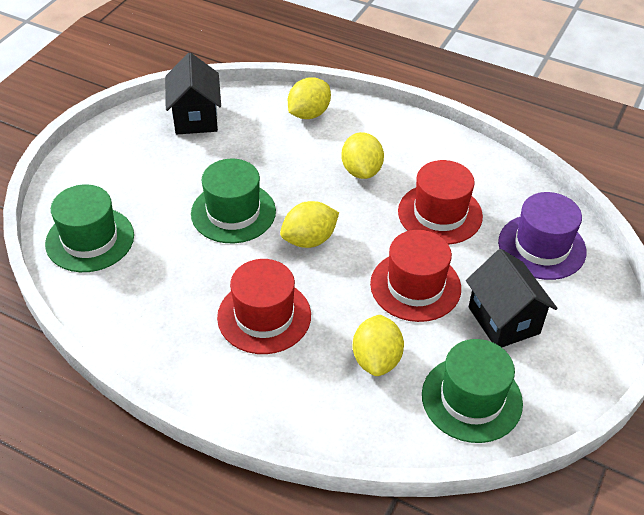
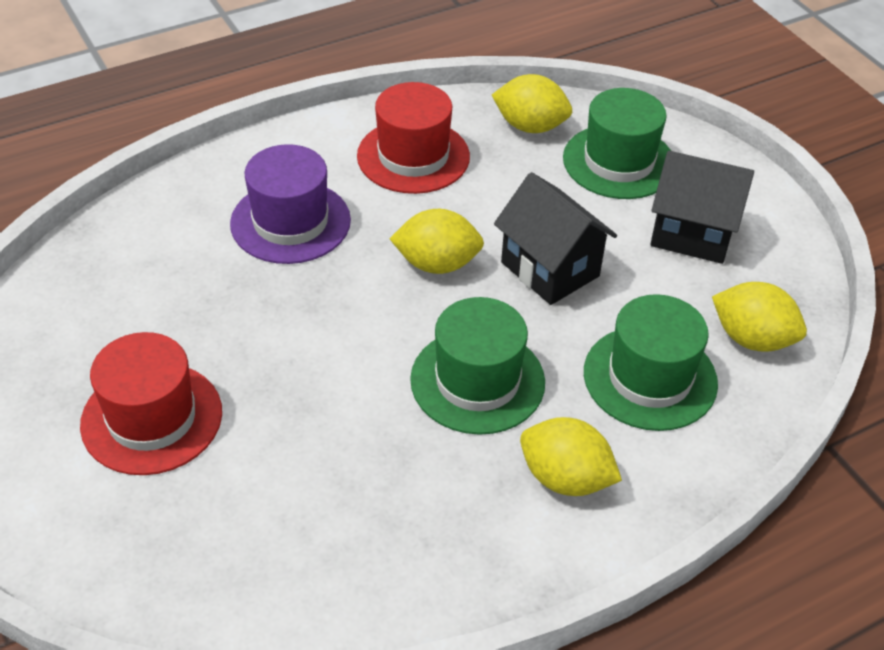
red hat: 3 -> 2

